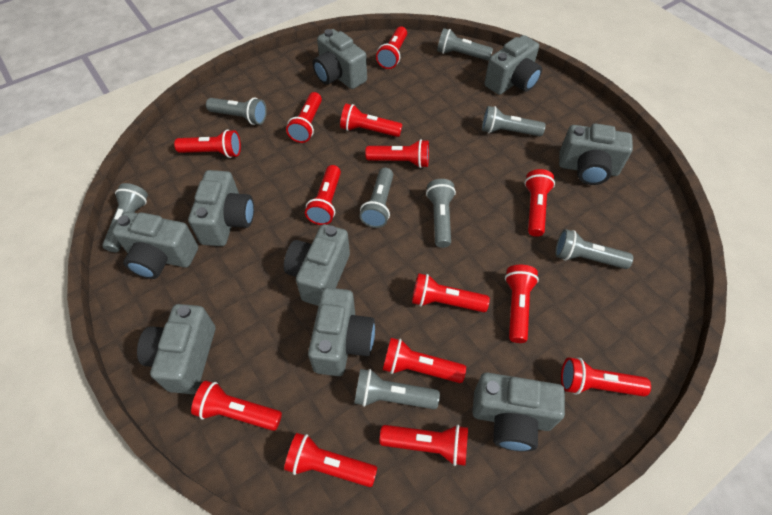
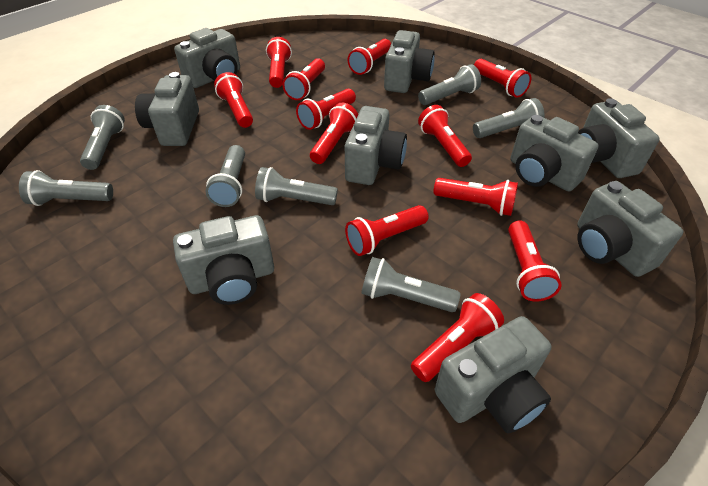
grey flashlight: 8 -> 7
red flashlight: 14 -> 12

